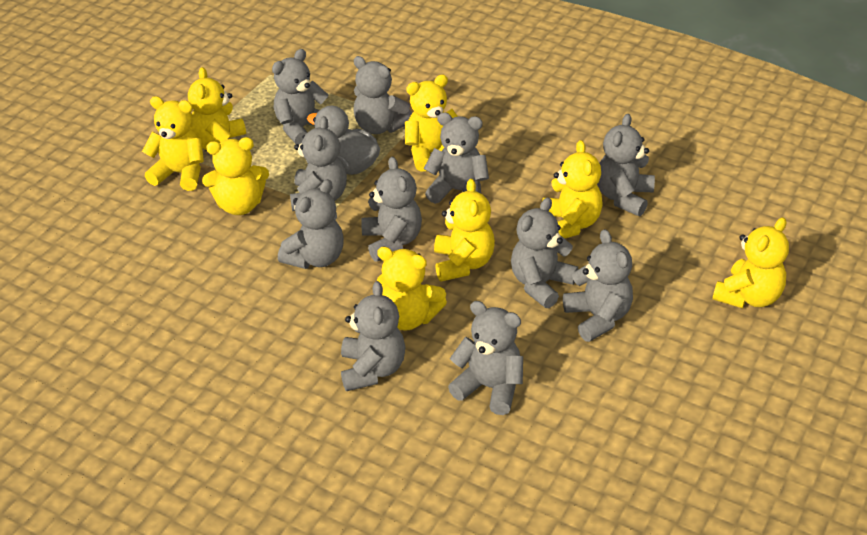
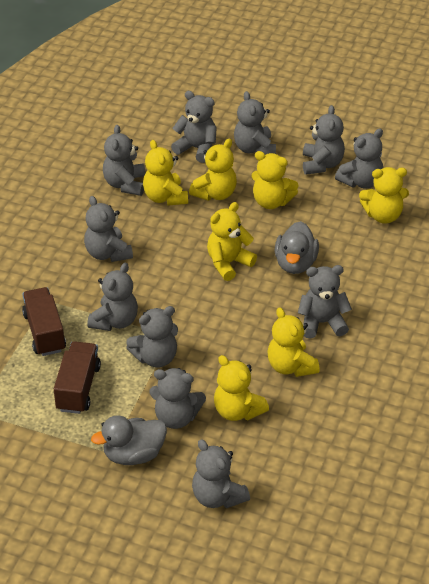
brown truck: 0 -> 2
grey duck: 1 -> 2
yellow teddy bear: 8 -> 7

